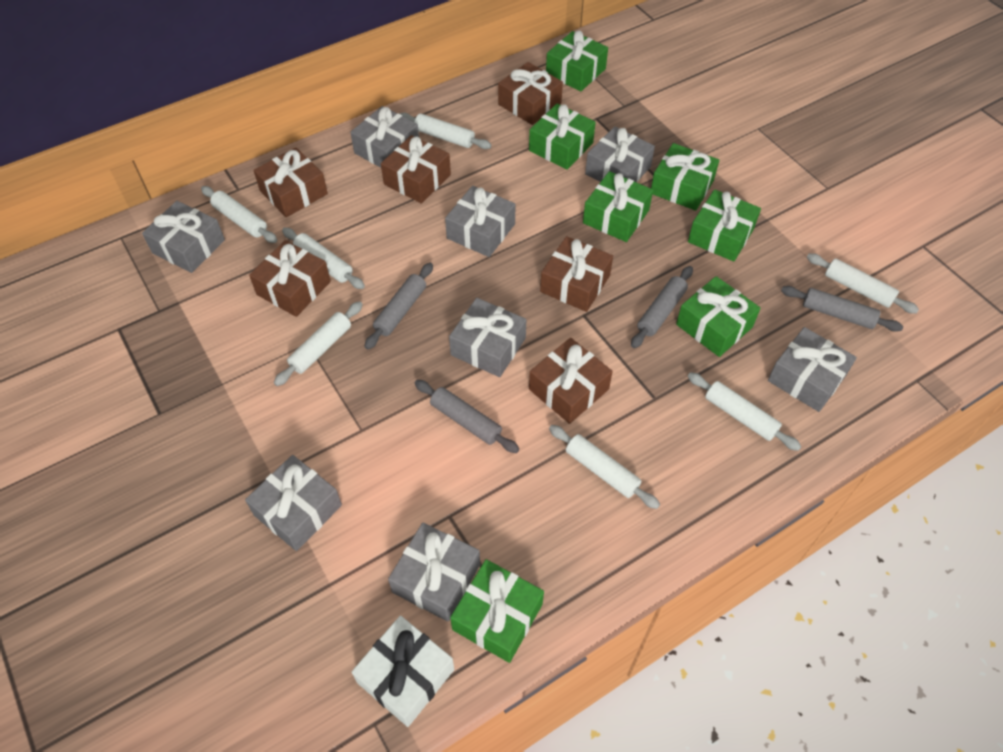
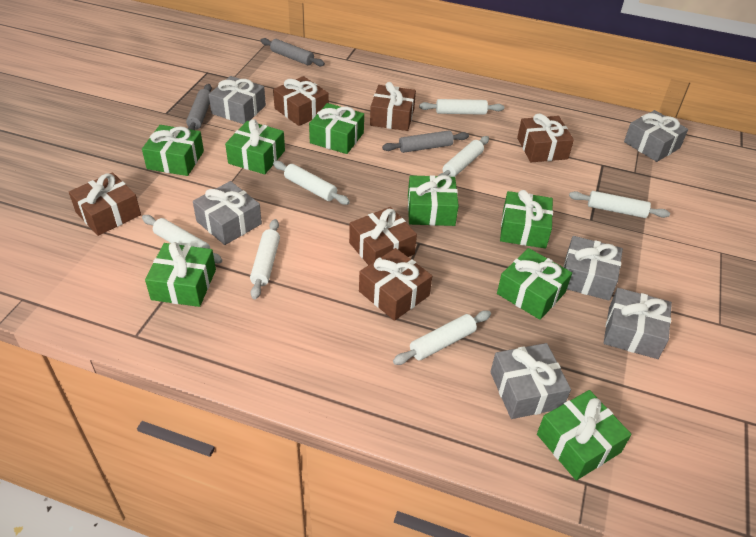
green gift: 7 -> 8
grey gift: 8 -> 6
grey rolling pin: 4 -> 3
white gift: 1 -> 0

